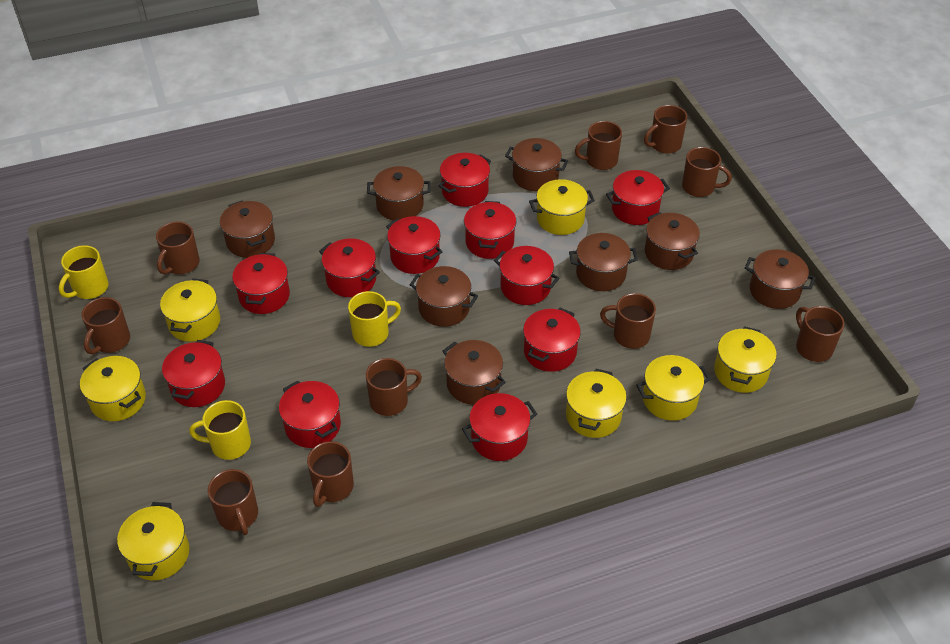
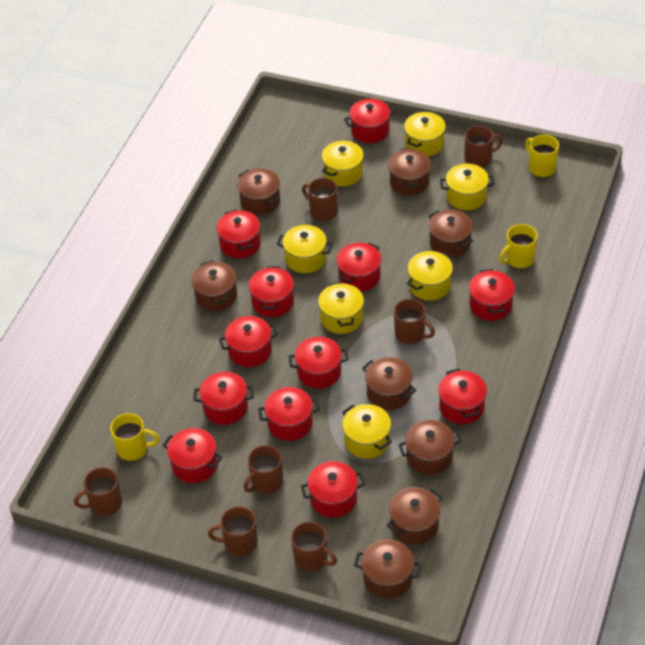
brown mug: 10 -> 7
red pot: 11 -> 12

